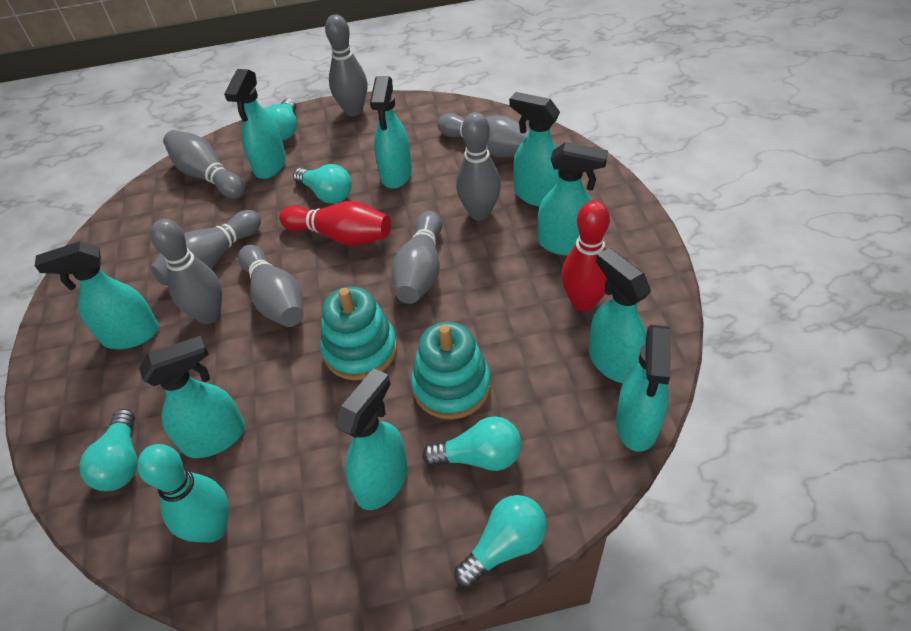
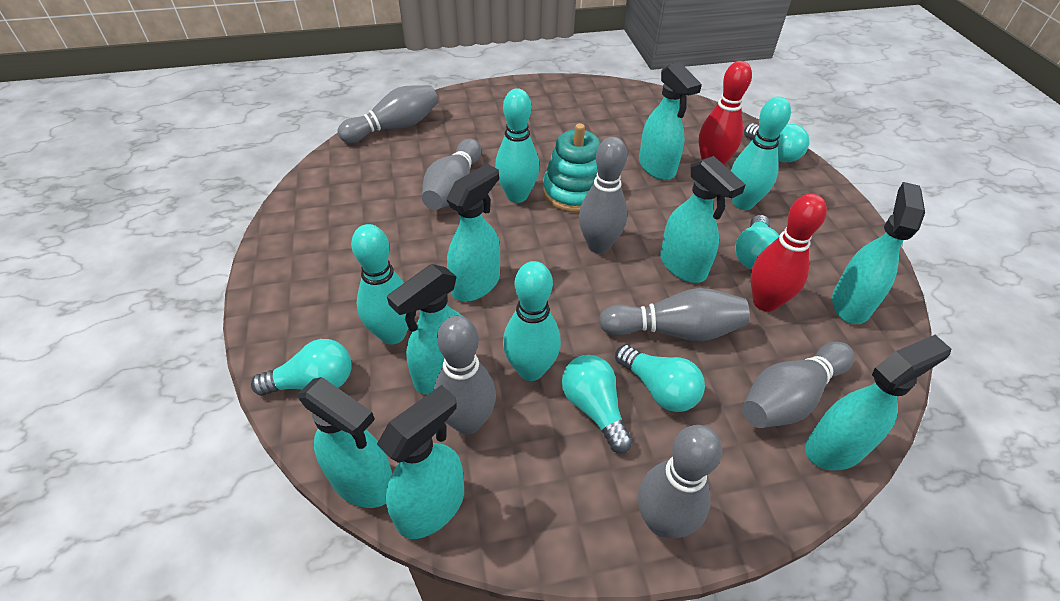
grey bowling pin: 8 -> 7
turquoise bowling pin: 1 -> 4
turquoise spray bottle: 9 -> 8
turquoise stacking toy: 2 -> 1

